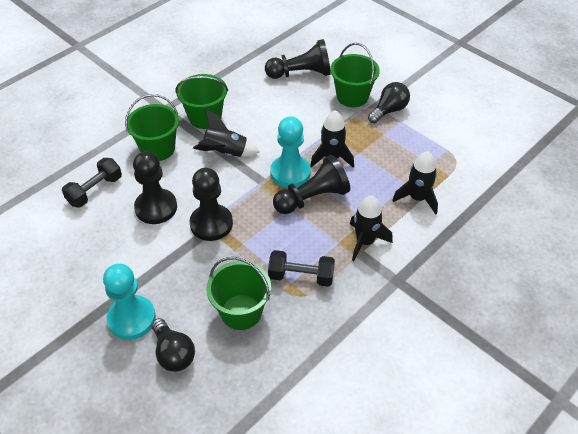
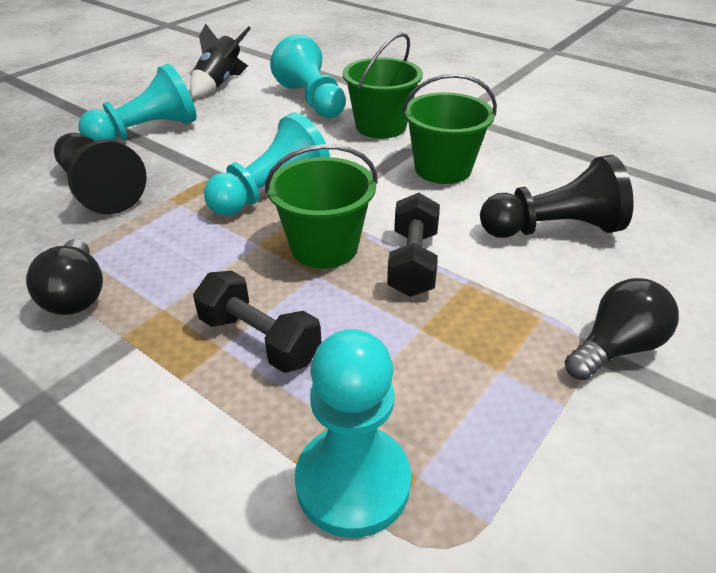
black pawn: 4 -> 2
black rocket: 4 -> 1
green bucket: 4 -> 3
turquoise pawn: 2 -> 4

